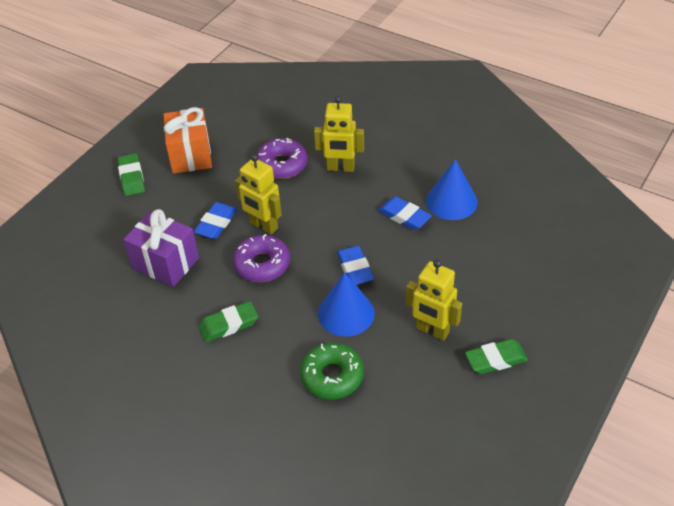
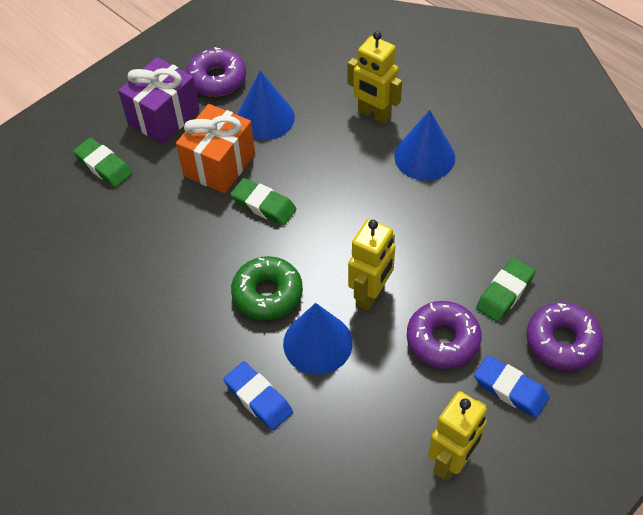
blue cone: 2 -> 3
blue eraser: 3 -> 2
purple donut: 2 -> 3

